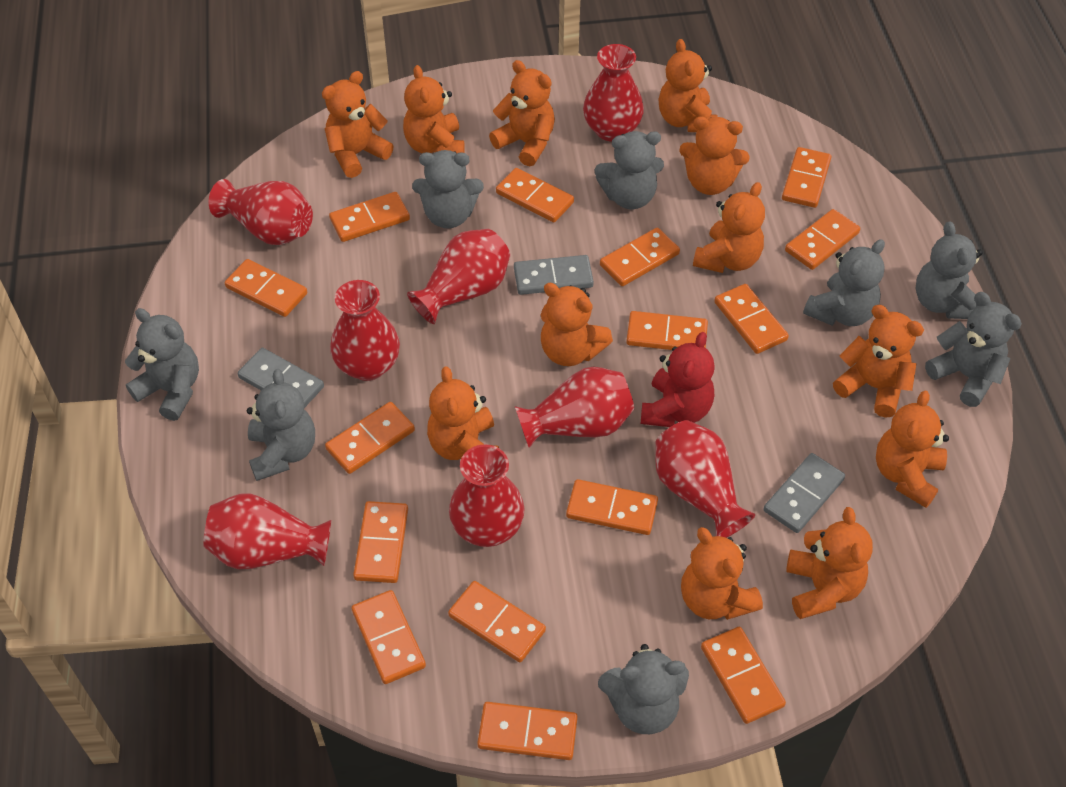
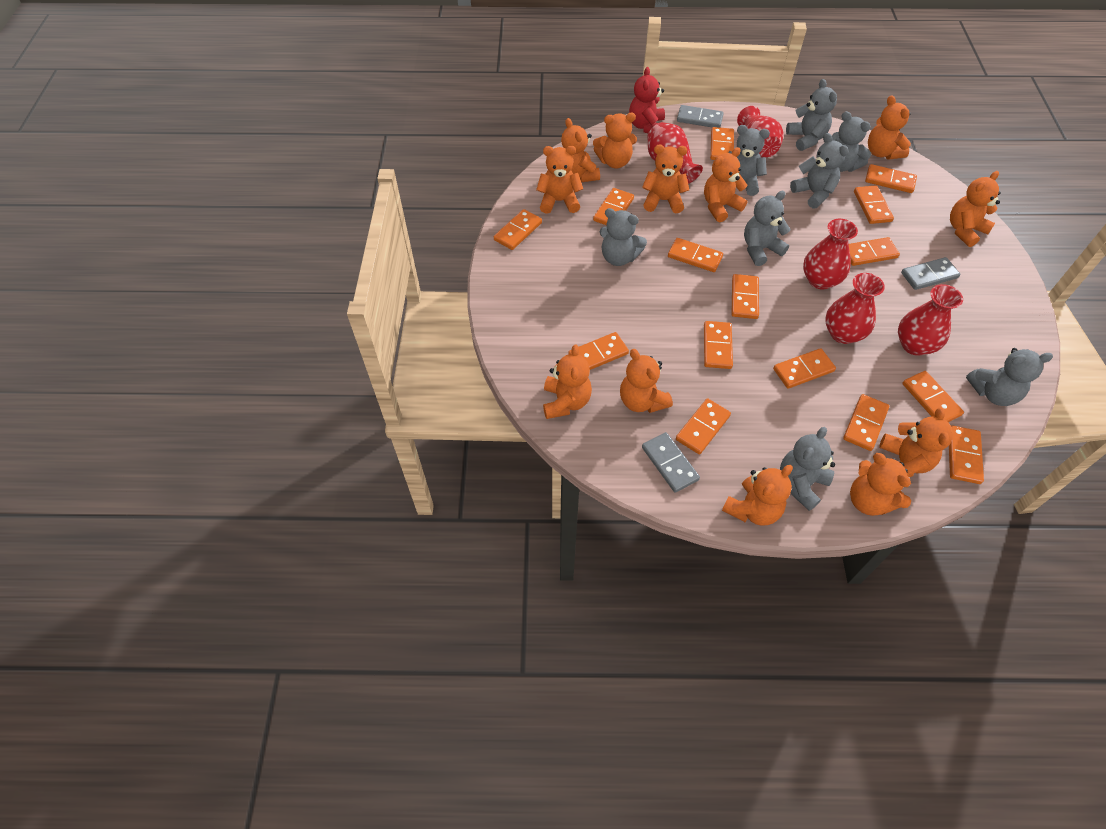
red vase: 8 -> 5

